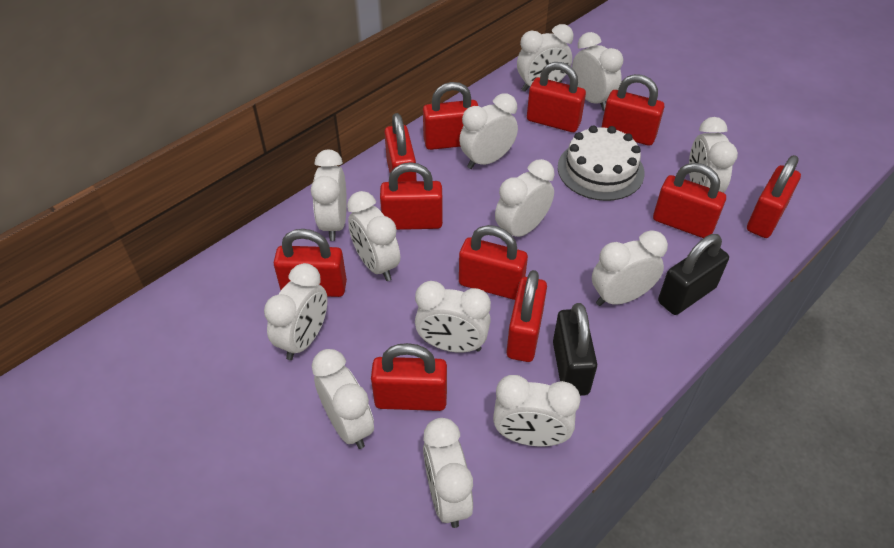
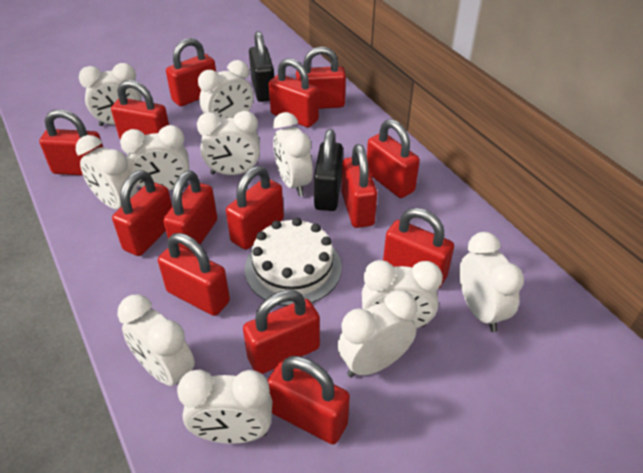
red padlock: 11 -> 14
white clock: 13 -> 11

